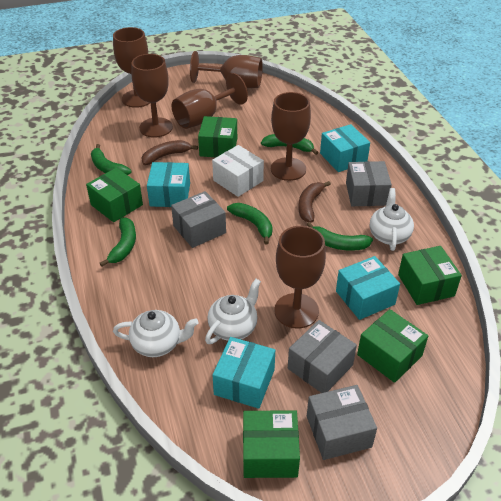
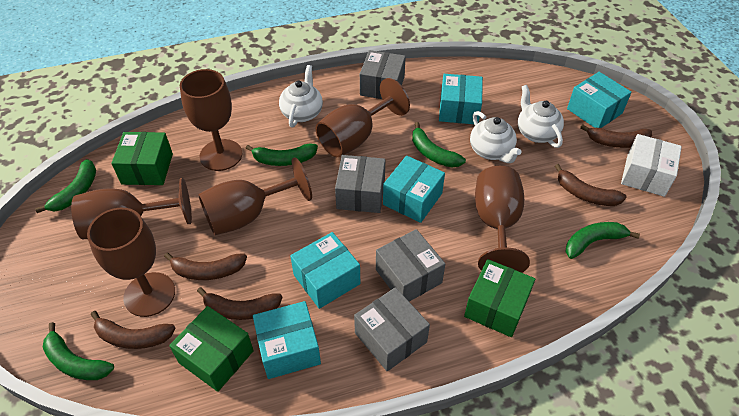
brown banana: 2 -> 5
green box: 5 -> 3
turquoise box: 4 -> 5

